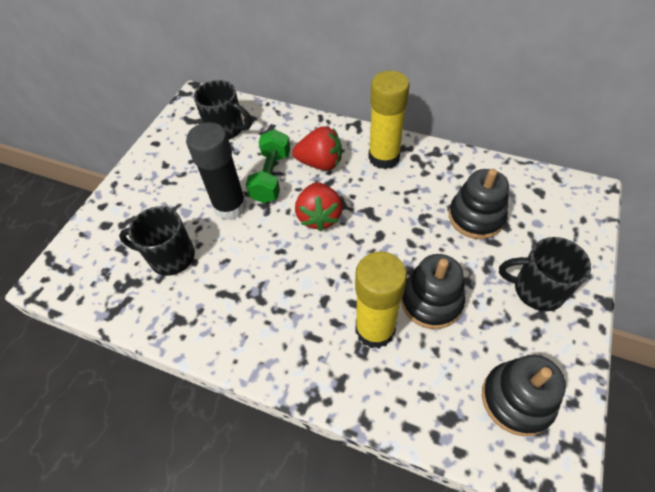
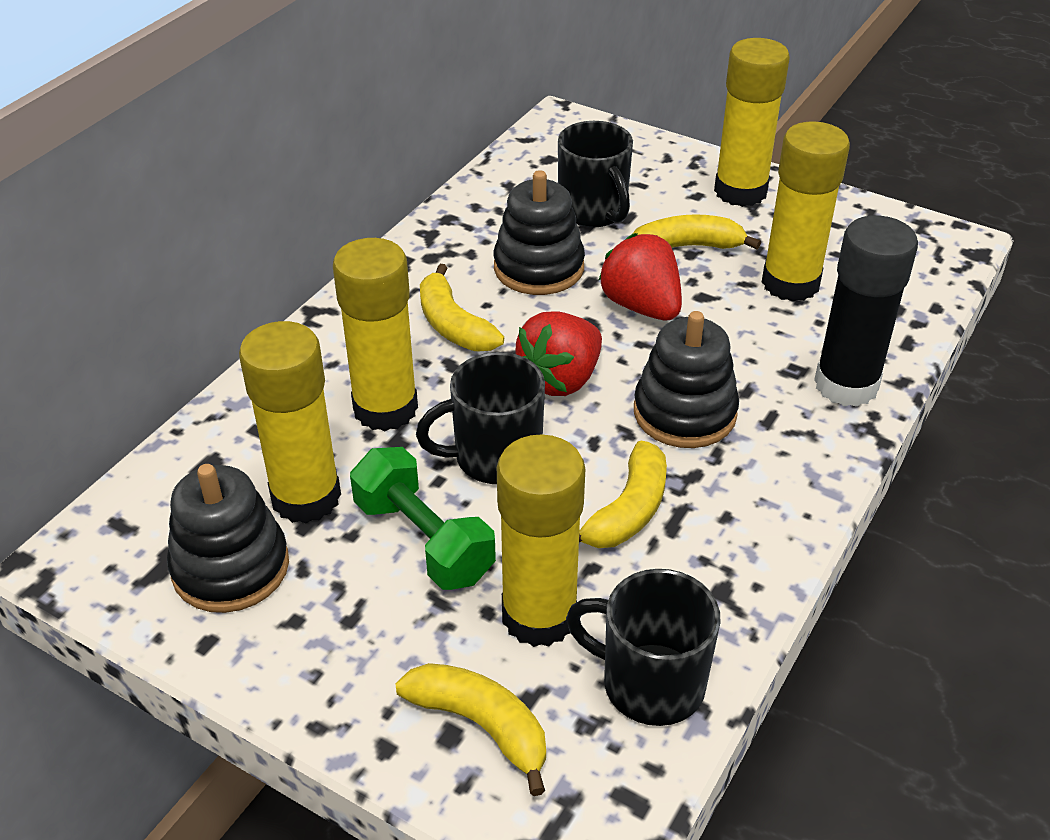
yellow banana: 0 -> 4
yellow glue stick: 2 -> 5

